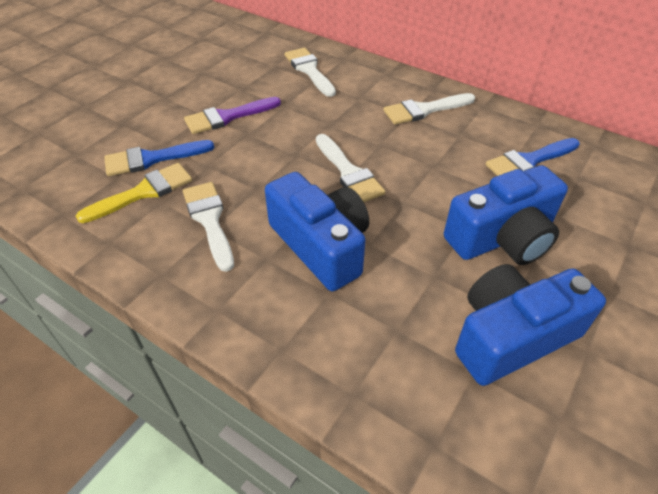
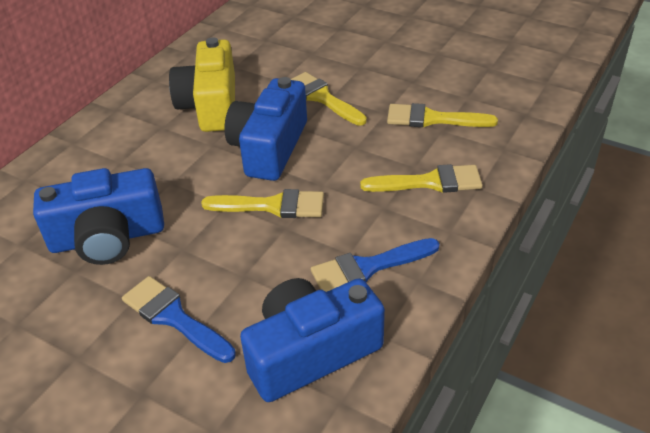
purple brush: 1 -> 0
white brush: 4 -> 0
yellow brush: 1 -> 4
yellow camera: 0 -> 1

